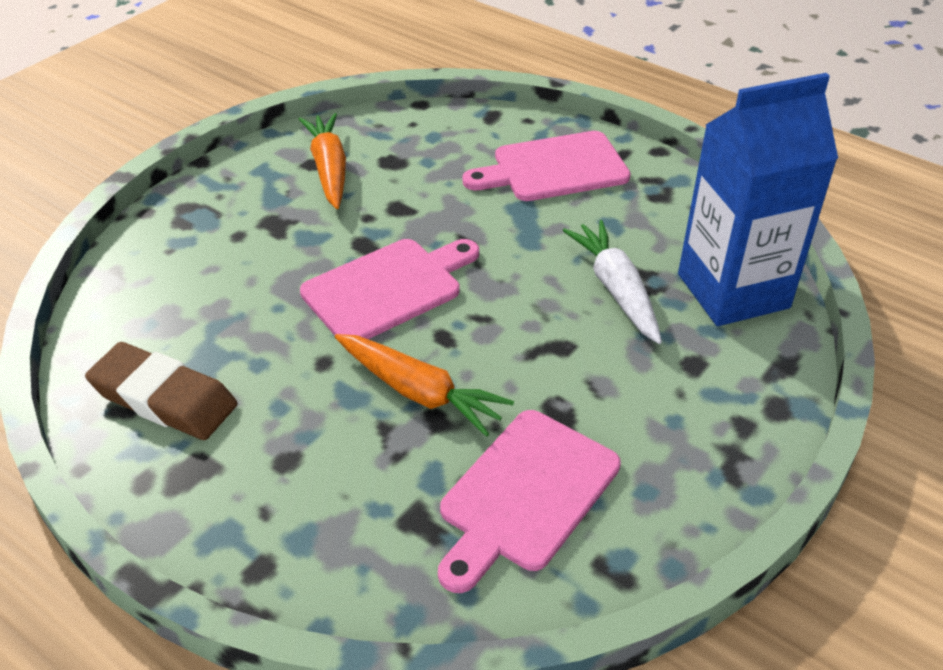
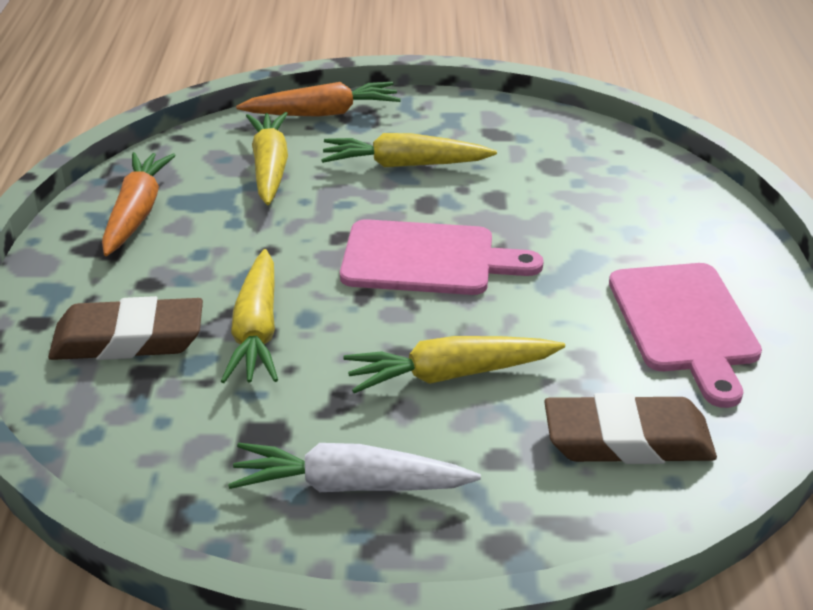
blue carton: 1 -> 0
brown eraser: 1 -> 2
pink cutting board: 3 -> 2
yellow carrot: 0 -> 4

